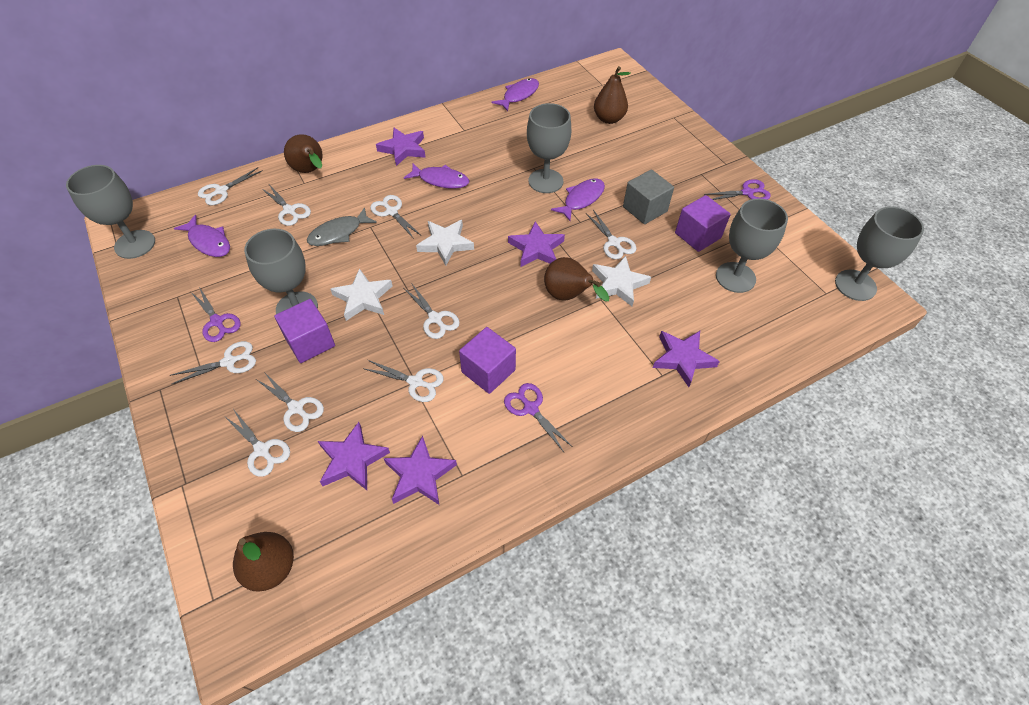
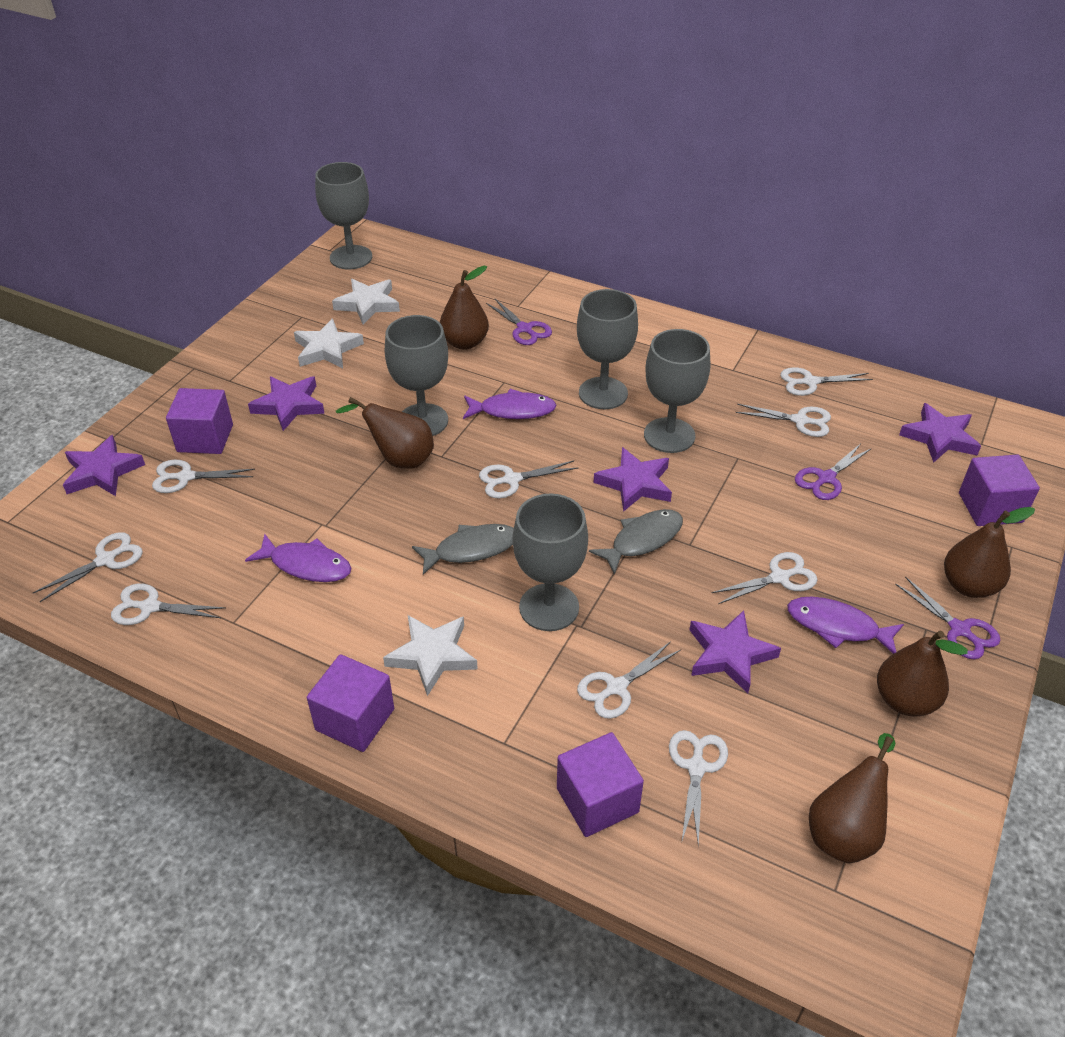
brown pear: 4 -> 5
grey cube: 1 -> 0
grey fish: 1 -> 2
purple cube: 3 -> 4
purple fish: 4 -> 3

